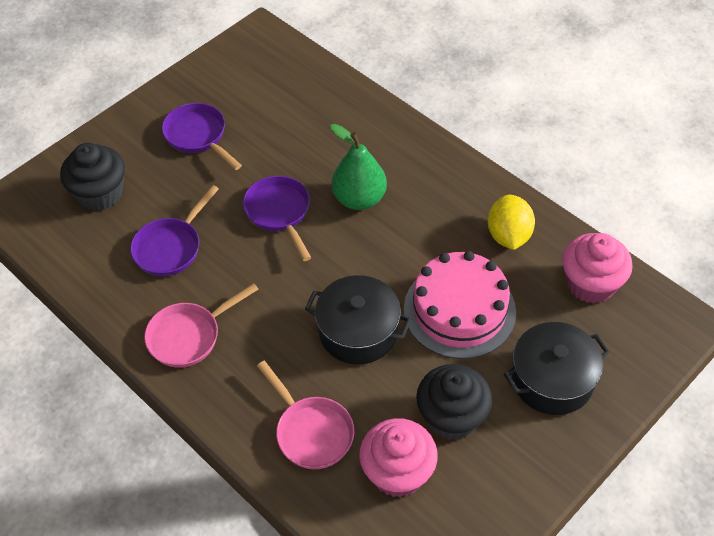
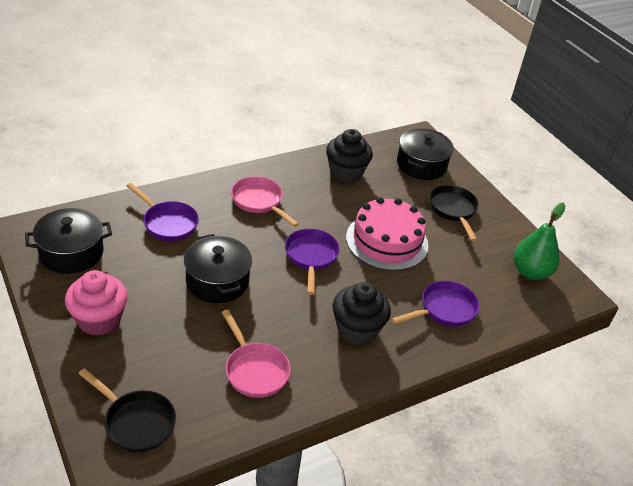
black pan: 0 -> 2
black pot: 2 -> 3
pink cupcake: 2 -> 1
yellow lemon: 1 -> 0

